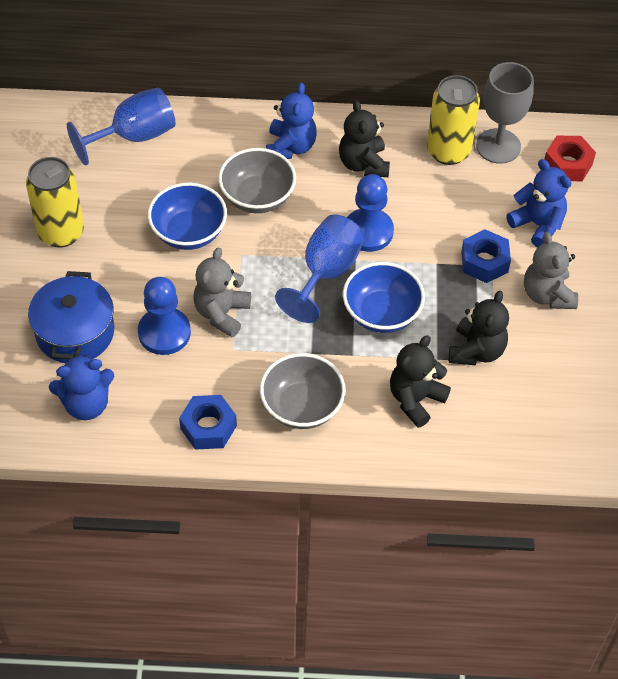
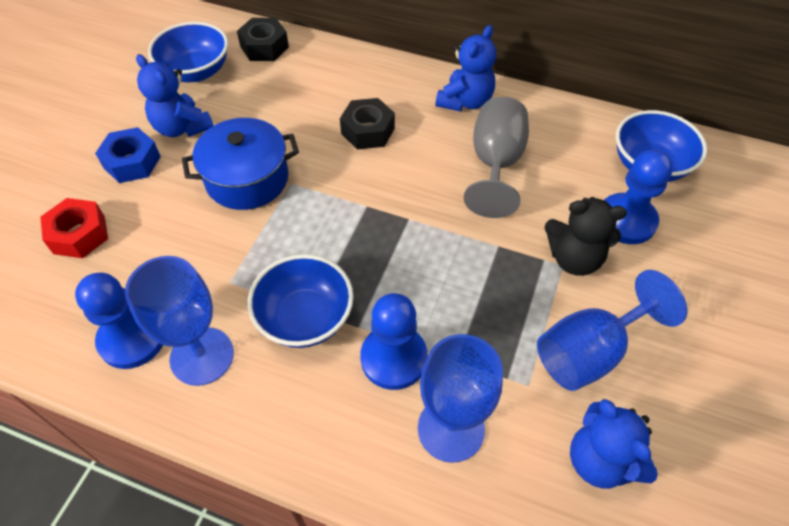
black nut: 0 -> 2
black teddy bear: 3 -> 1
blue bowl: 2 -> 3
blue goblet: 2 -> 3
blue nut: 2 -> 1
blue pawn: 2 -> 3
grey bowl: 2 -> 0
grey teddy bear: 2 -> 0
yellow can: 2 -> 0

